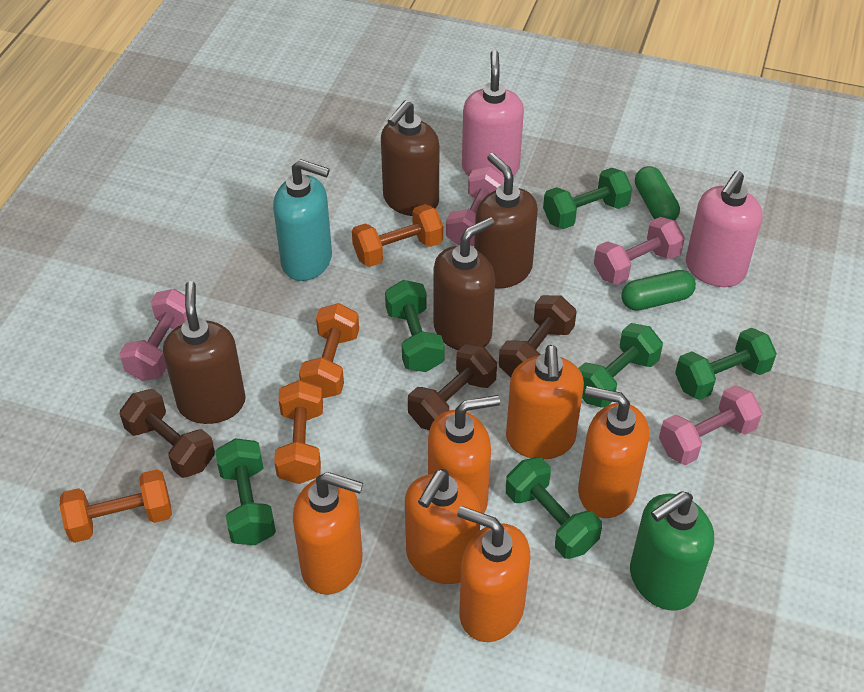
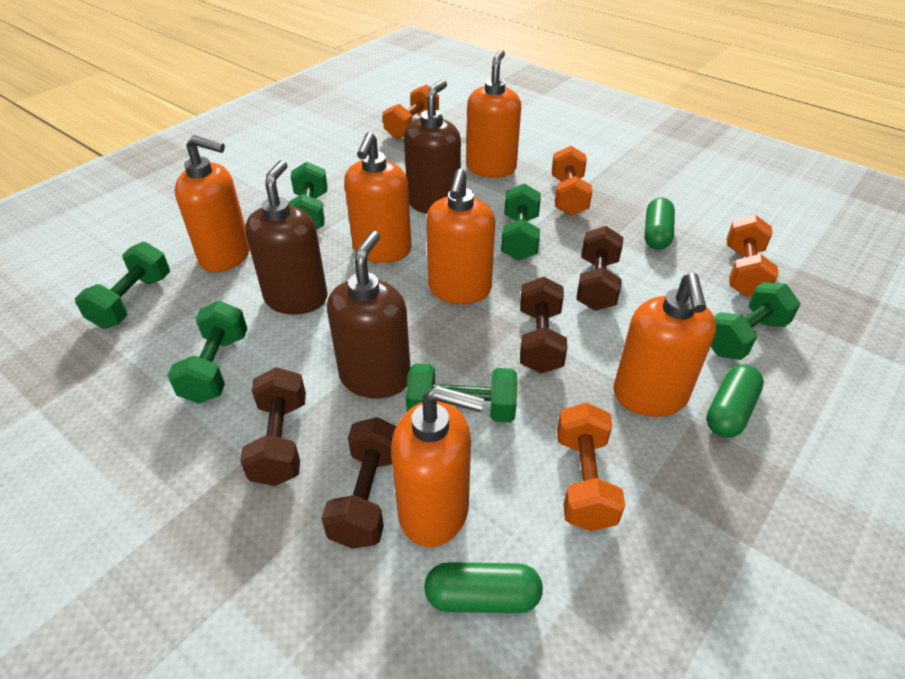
brown dumbbell: 3 -> 4
brown soap dispenser: 4 -> 3
green capsule: 2 -> 3
green soap dispenser: 1 -> 0
pink dumbbell: 4 -> 0
pink soap dispenser: 2 -> 0
turquoise soap dispenser: 1 -> 0

